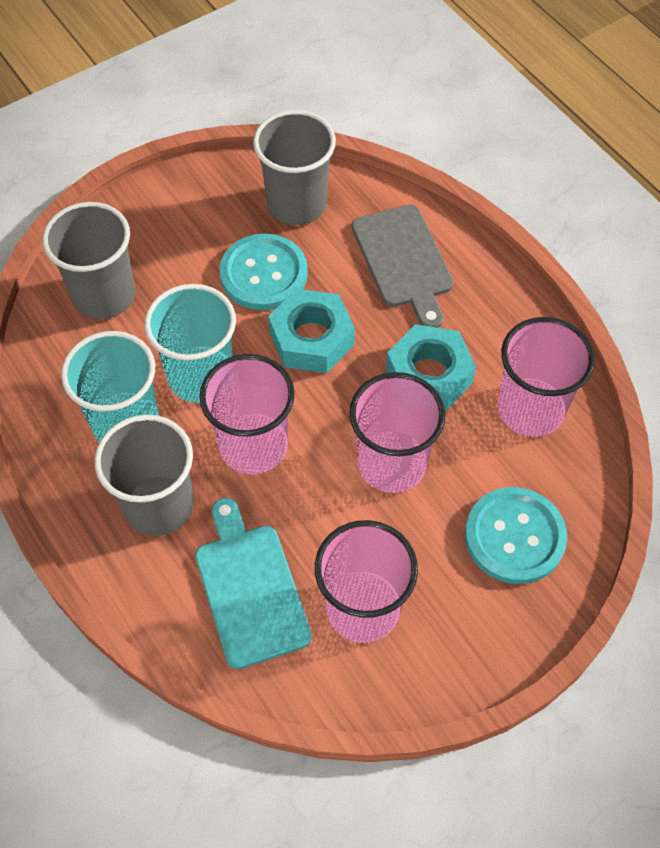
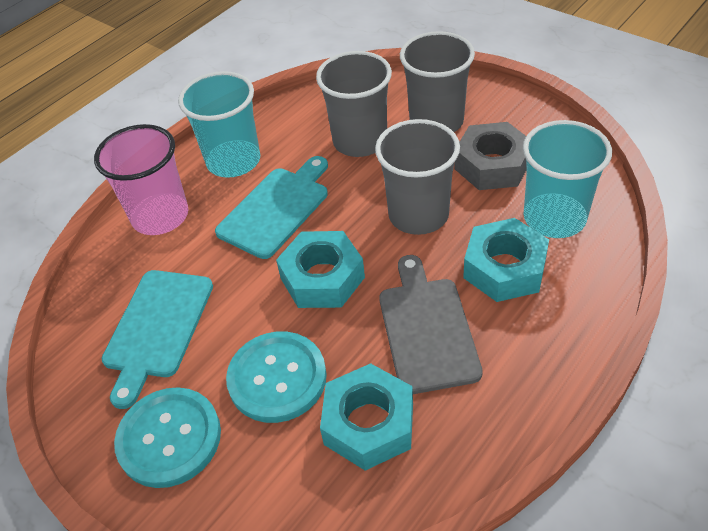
grey nut: 0 -> 1
pink cup: 4 -> 1
turquoise cutting board: 1 -> 2
turquoise nut: 2 -> 3

